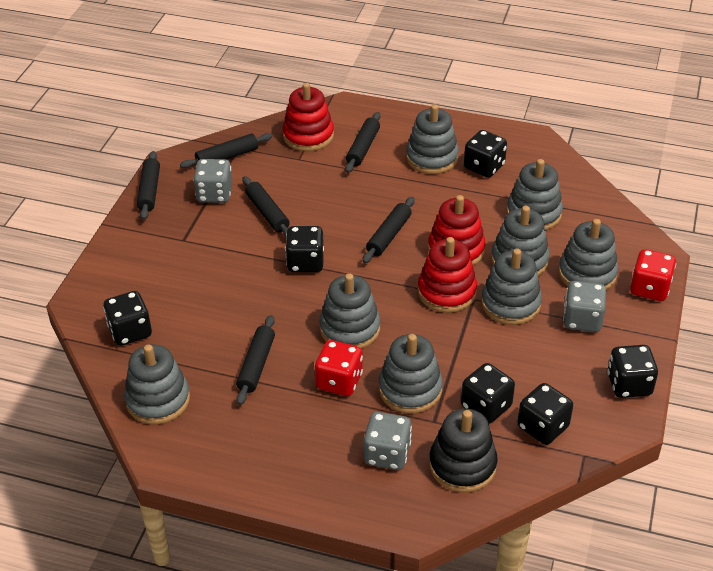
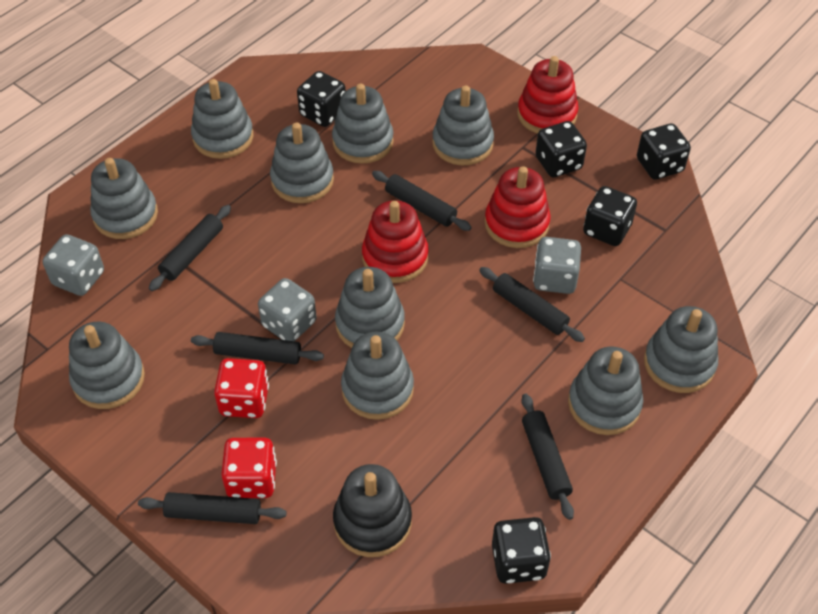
black dice: 6 -> 5
grey stacking toy: 8 -> 10

